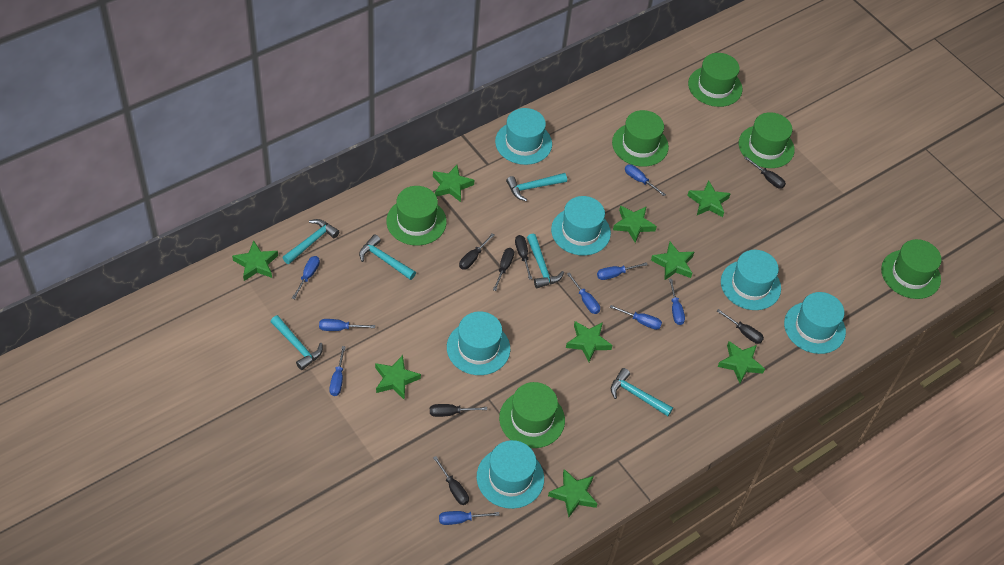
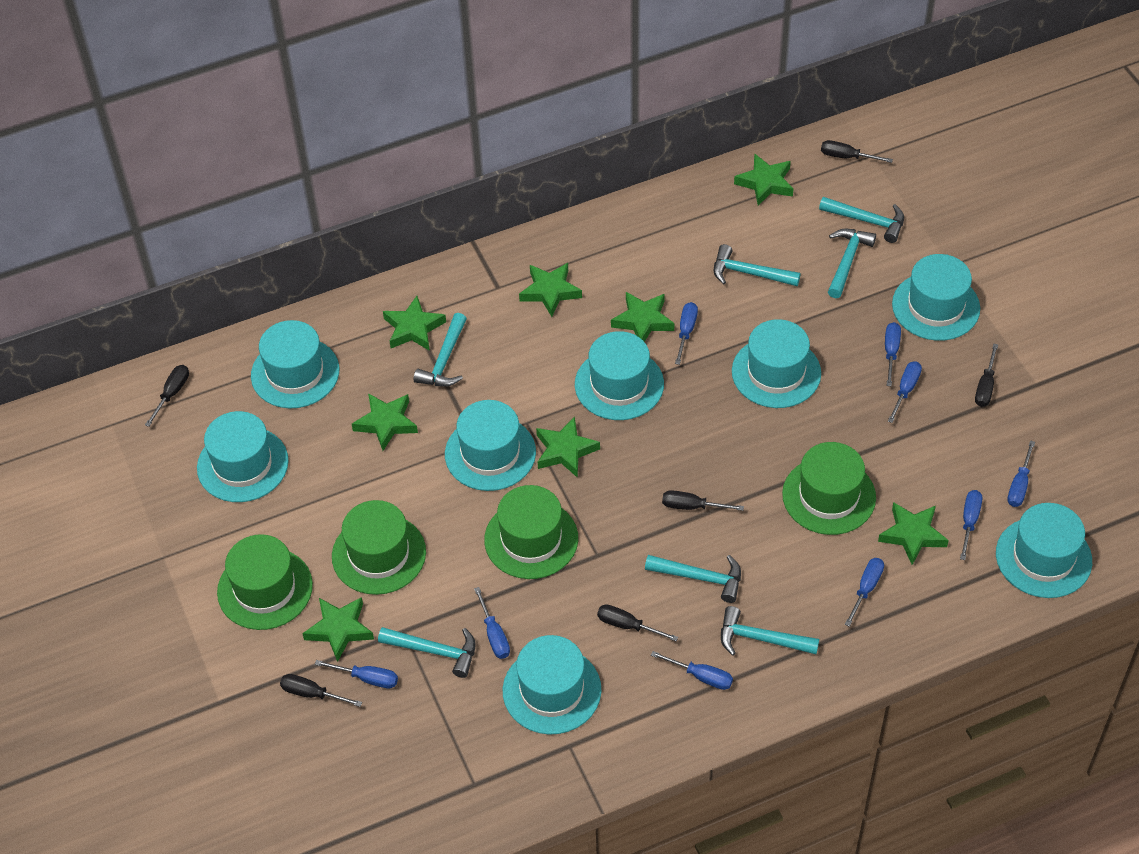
black screwdriver: 7 -> 6
green hat: 6 -> 4
green star: 9 -> 8
turquoise hammer: 6 -> 7
turquoise hat: 6 -> 8

